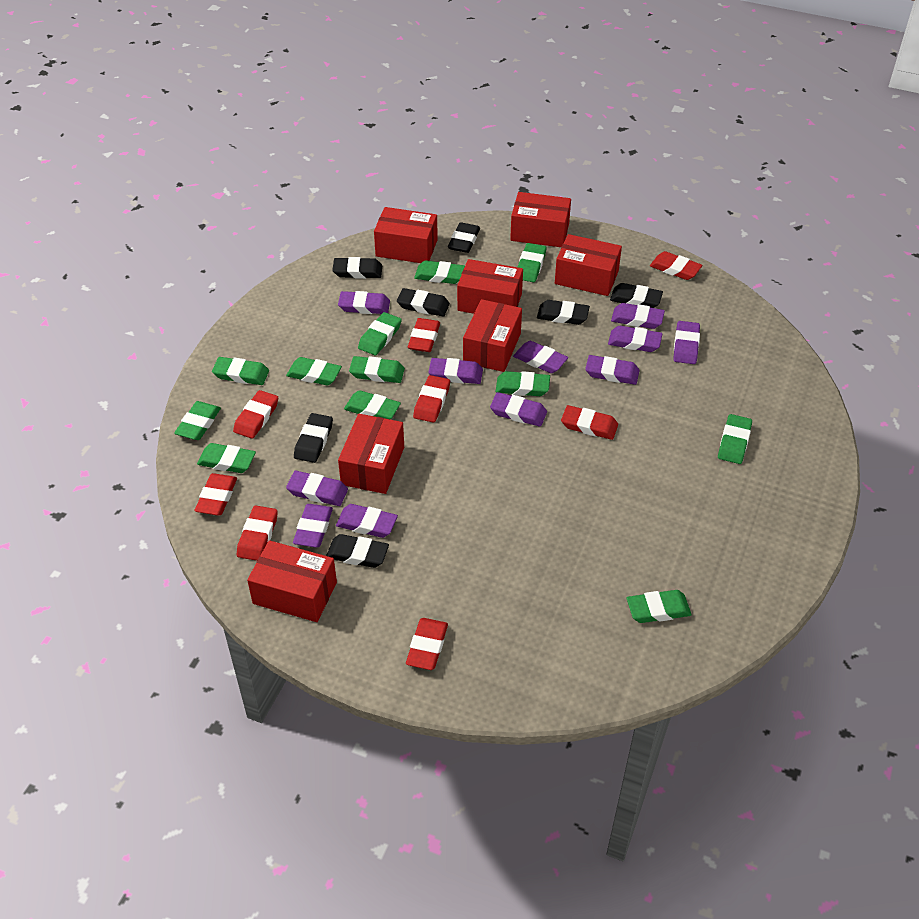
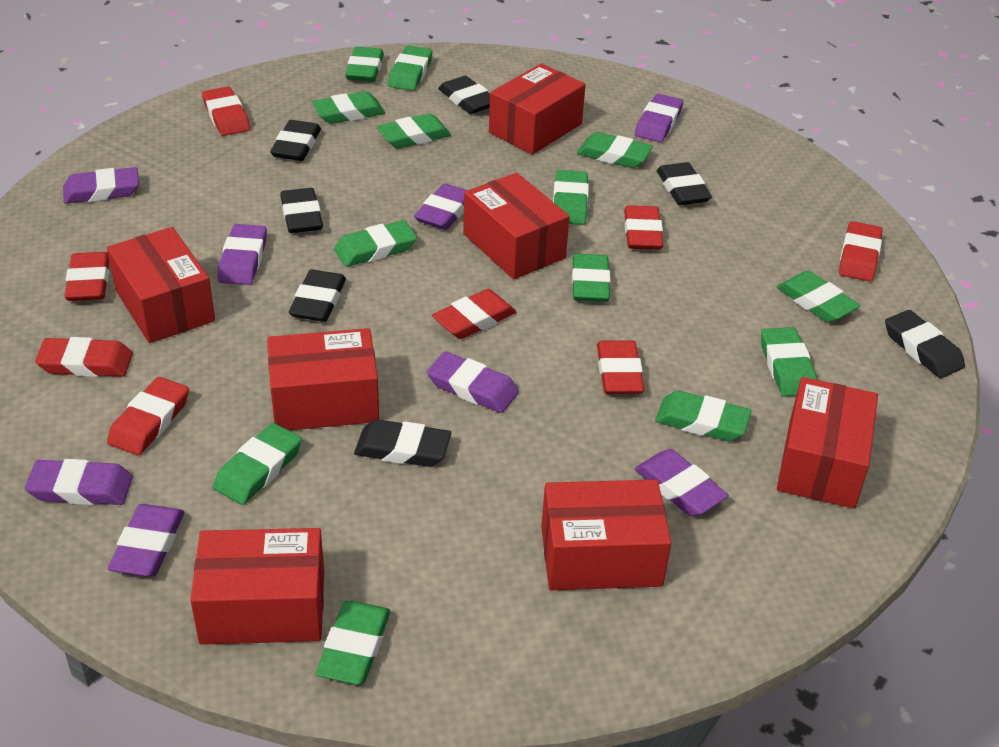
green eraser: 12 -> 13
purple eraser: 11 -> 8

